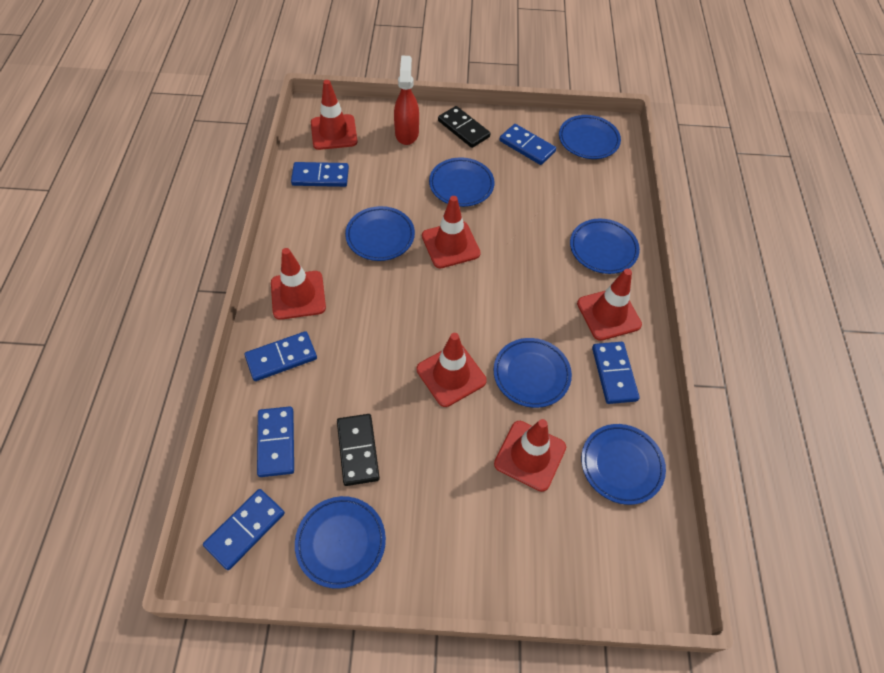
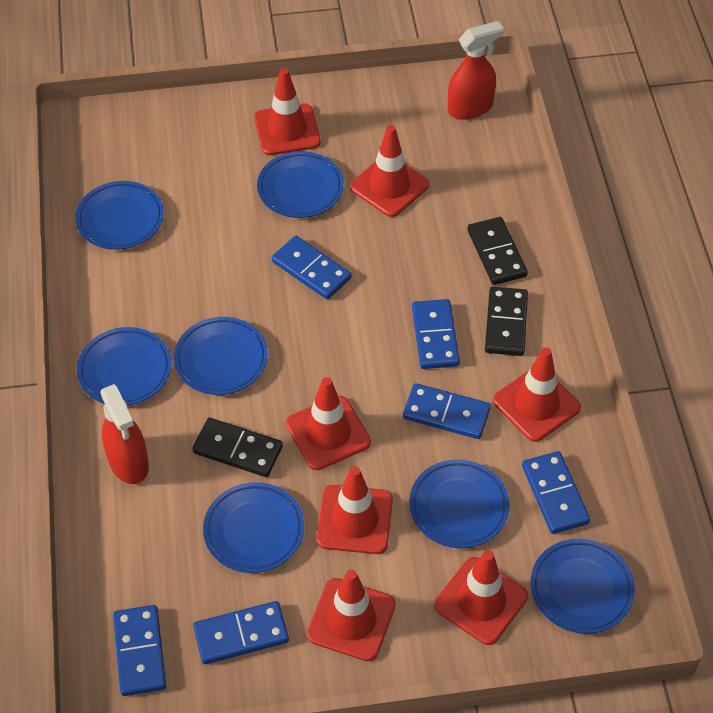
black domino: 2 -> 3
red spray bottle: 1 -> 2
red traffic cone: 6 -> 7

